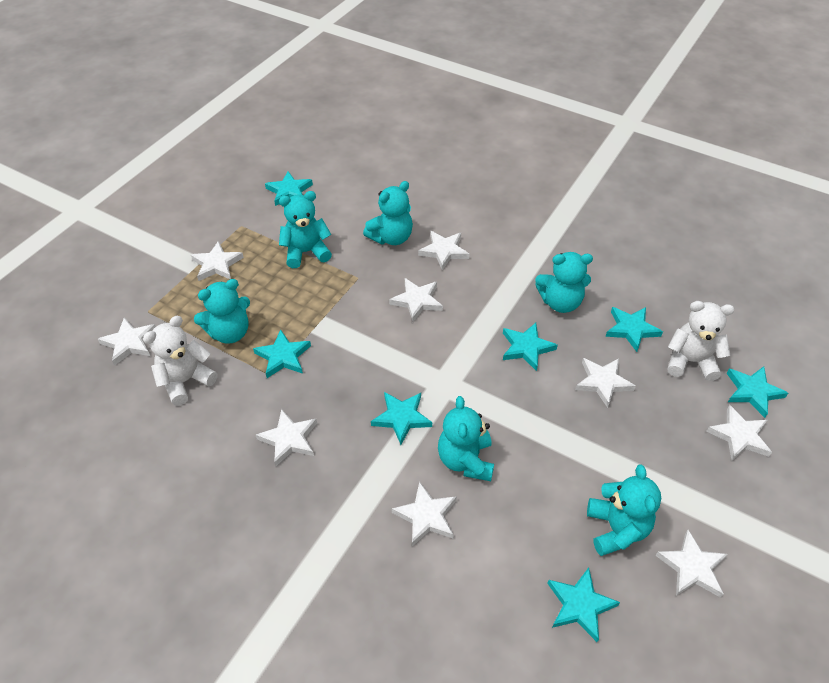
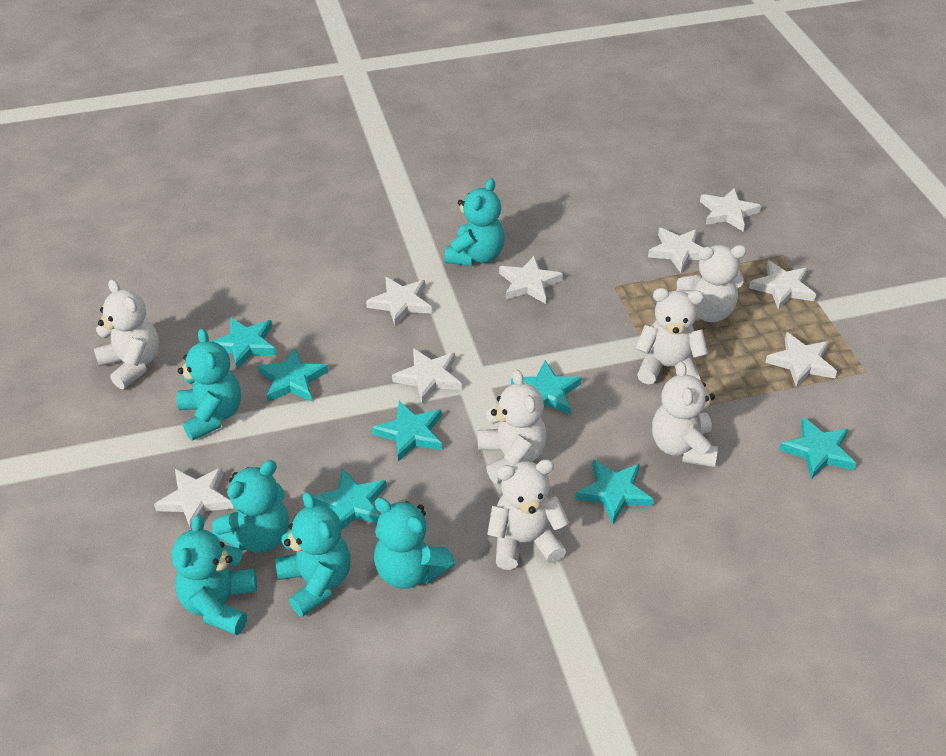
white star: 9 -> 8
white teddy bear: 2 -> 6

